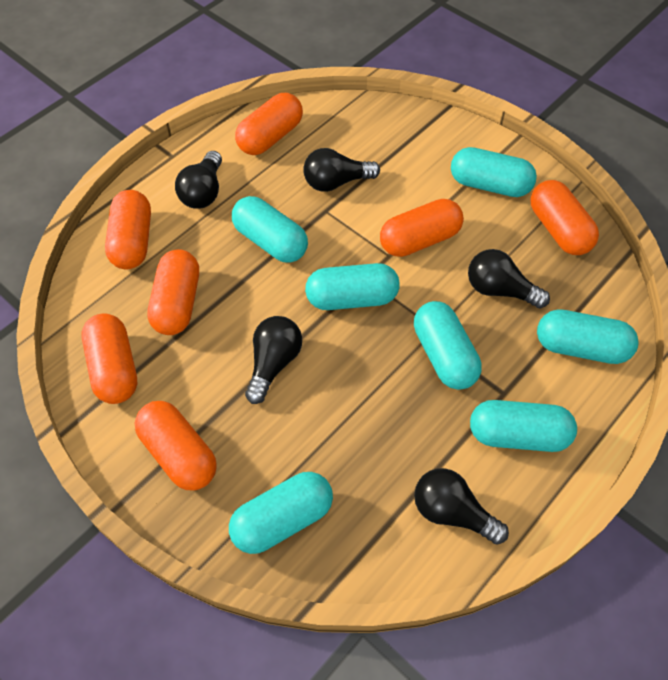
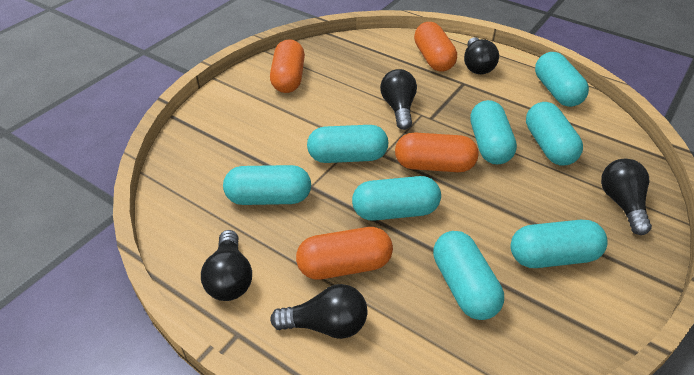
orange capsule: 7 -> 4
turquoise capsule: 7 -> 8

